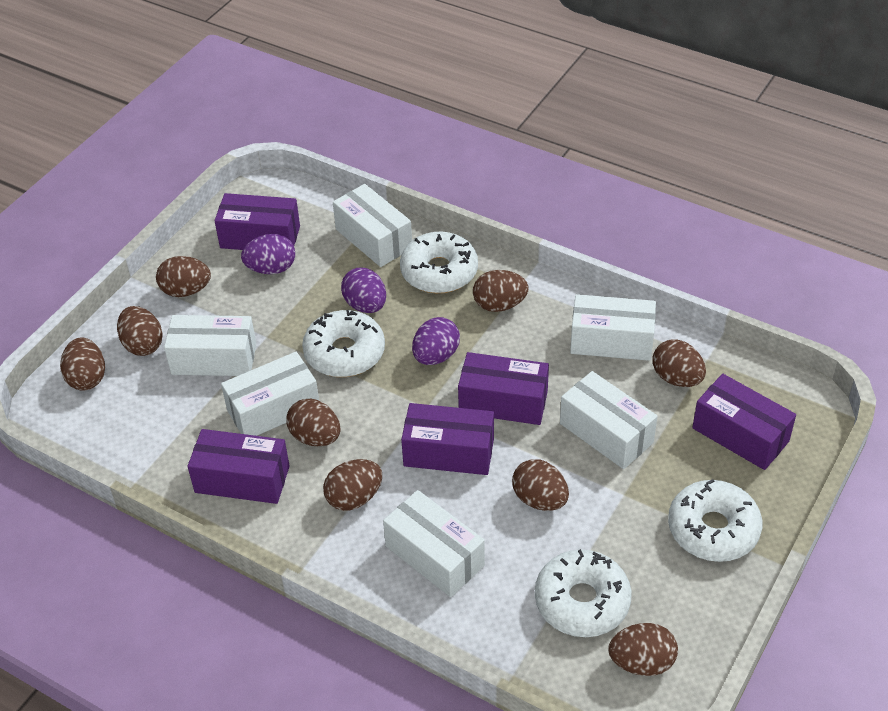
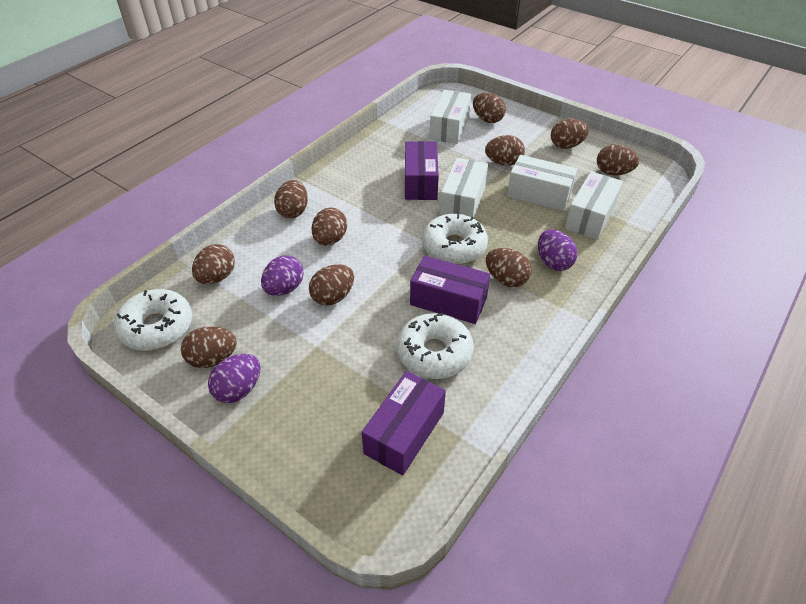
brown egg: 9 -> 10
purple box: 5 -> 3
white box: 6 -> 4
white donut: 4 -> 3

